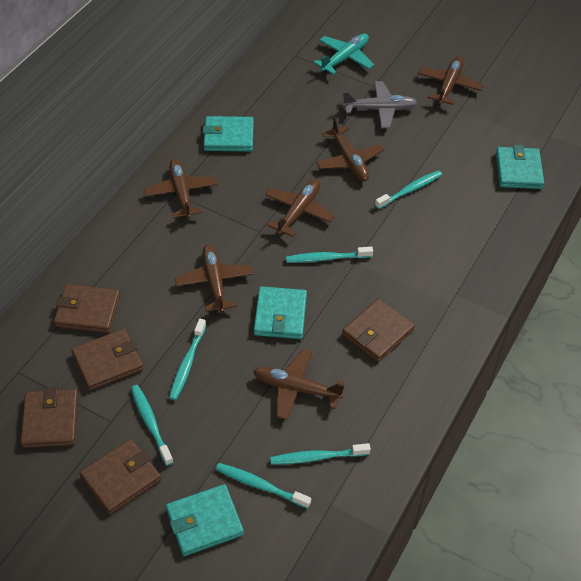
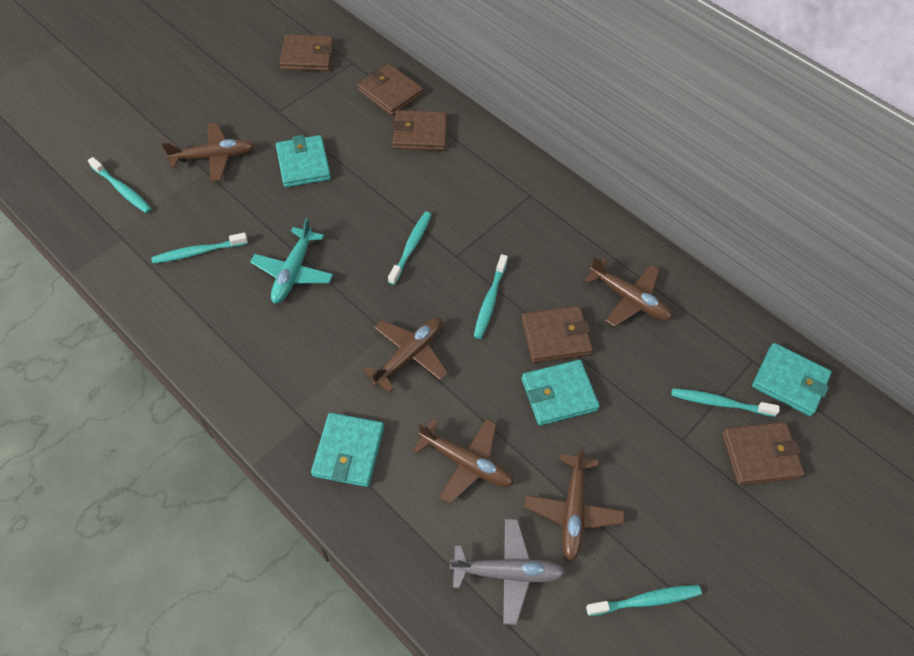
brown plane: 6 -> 5

